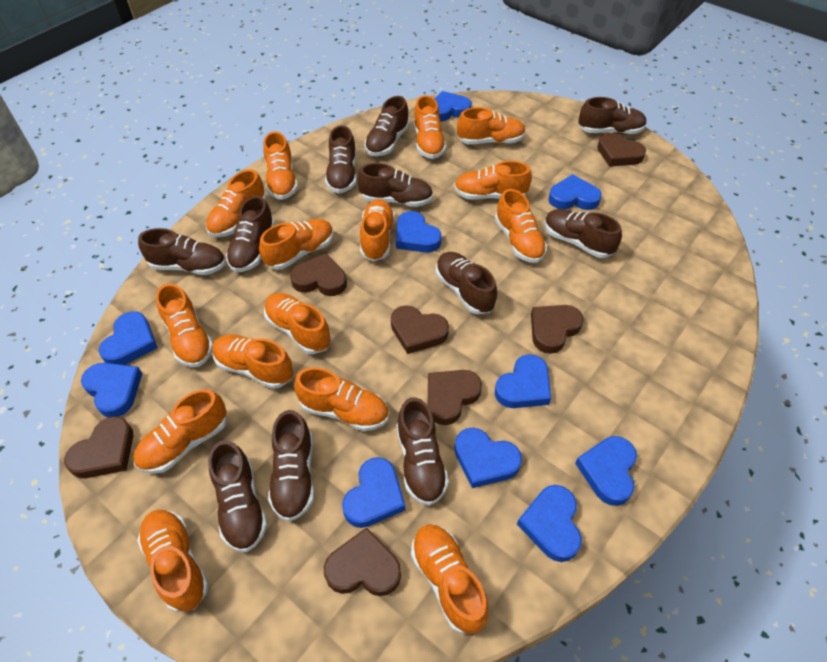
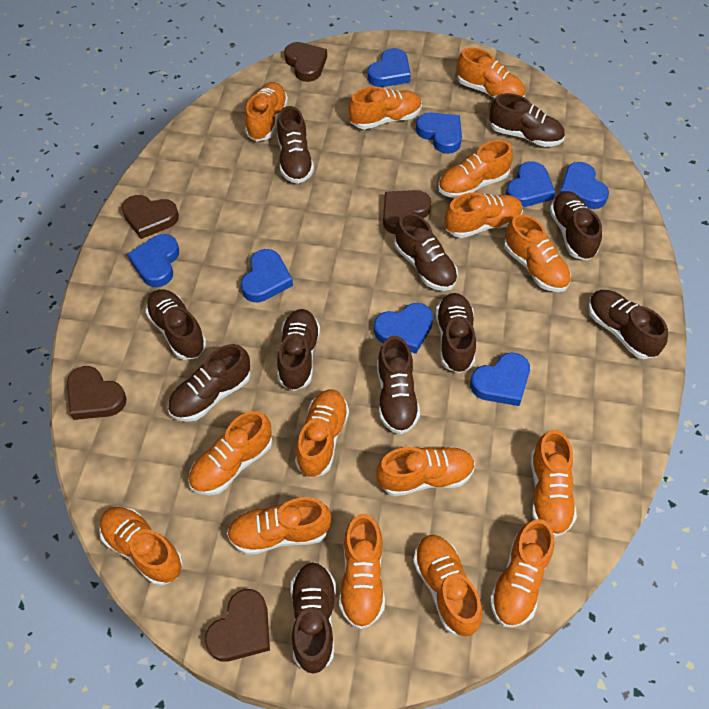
blue heart: 10 -> 8
brown heart: 7 -> 5

